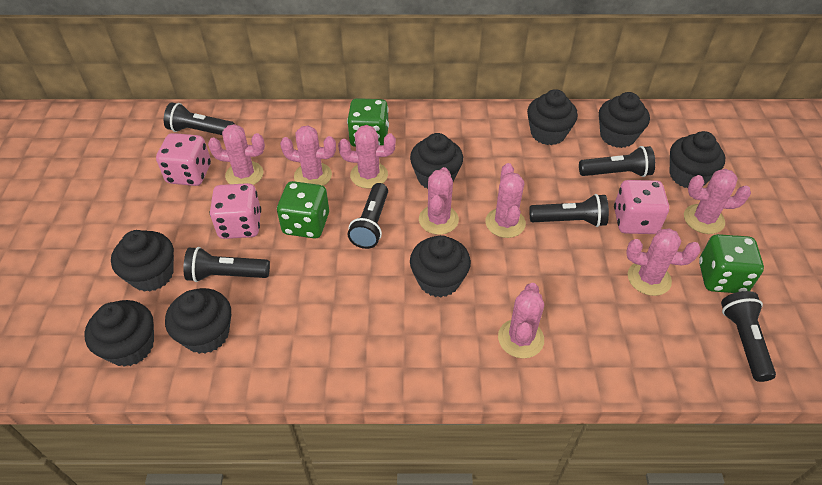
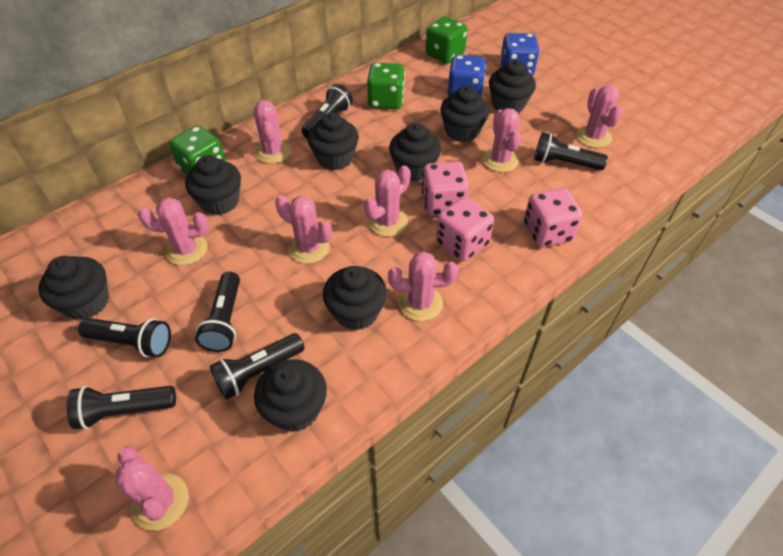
blue dice: 0 -> 2

